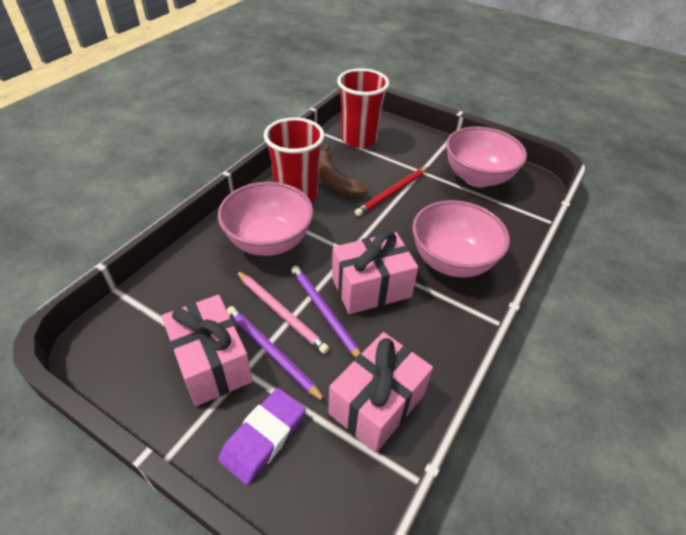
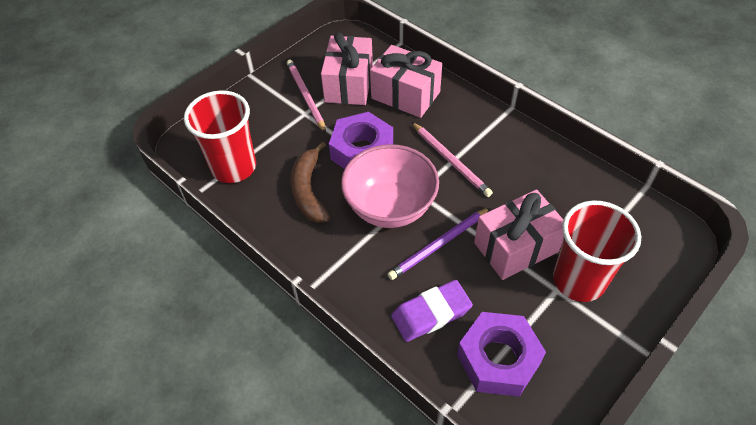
pink bowl: 3 -> 1
pink pencil: 1 -> 2
purple nut: 0 -> 2
purple pencil: 2 -> 1
red pencil: 1 -> 0

